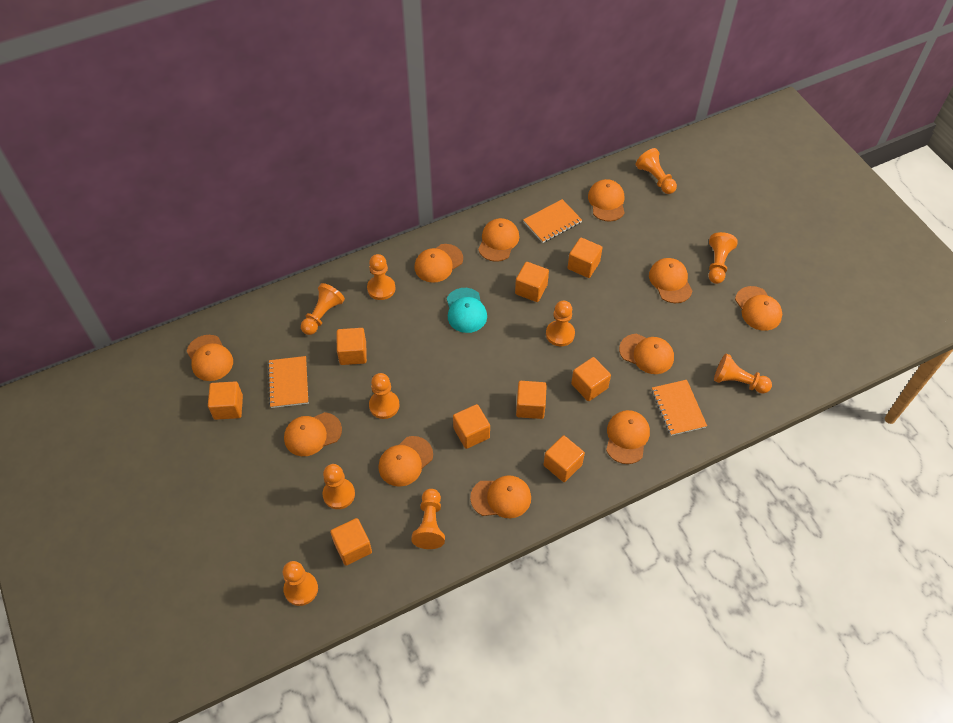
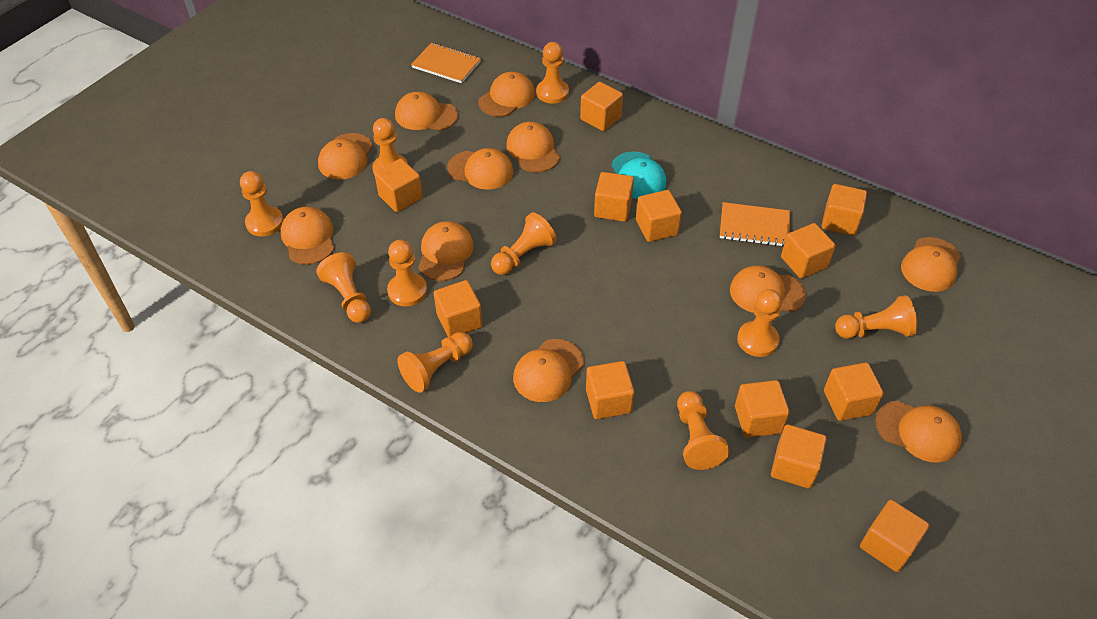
orange cube: 9 -> 12
orange notebook: 3 -> 2

